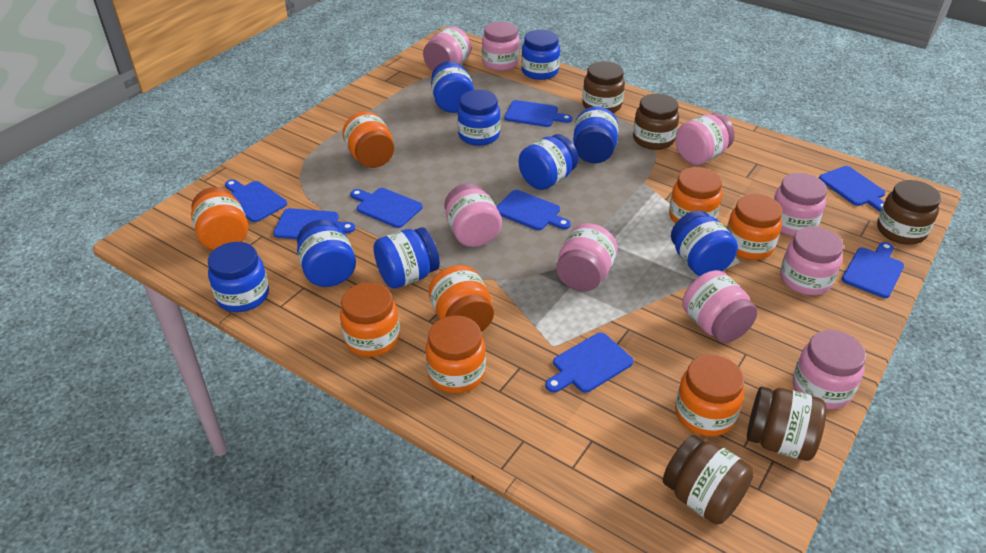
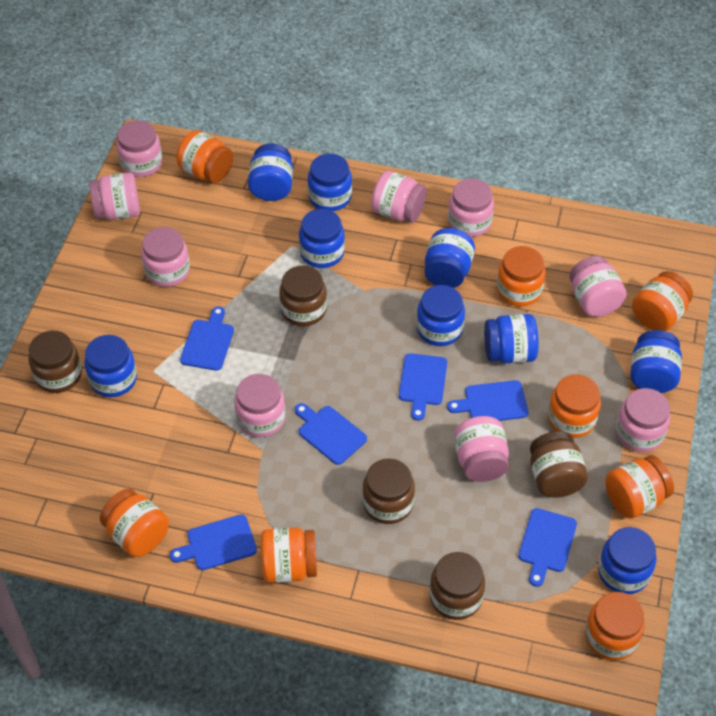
blue cutting board: 8 -> 6

